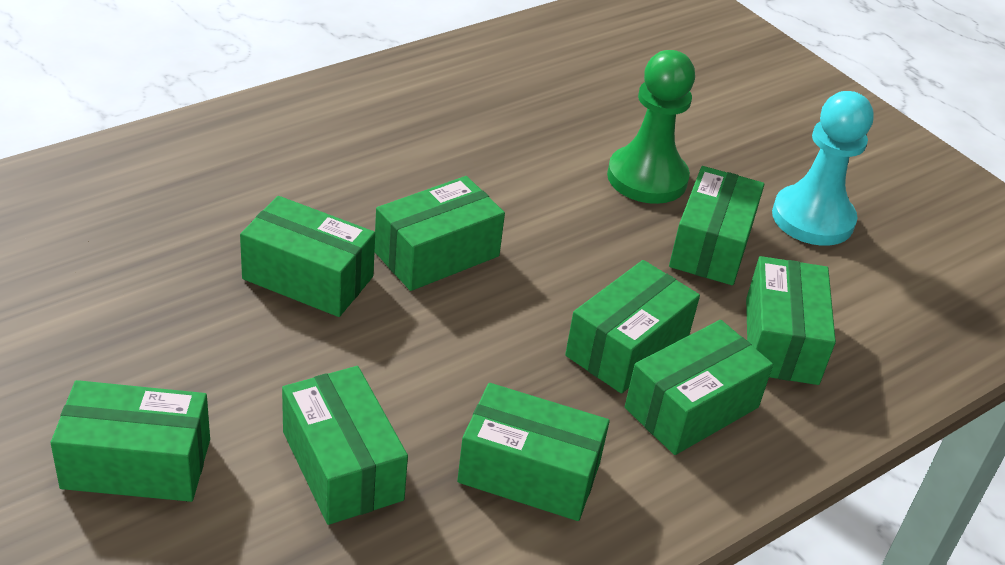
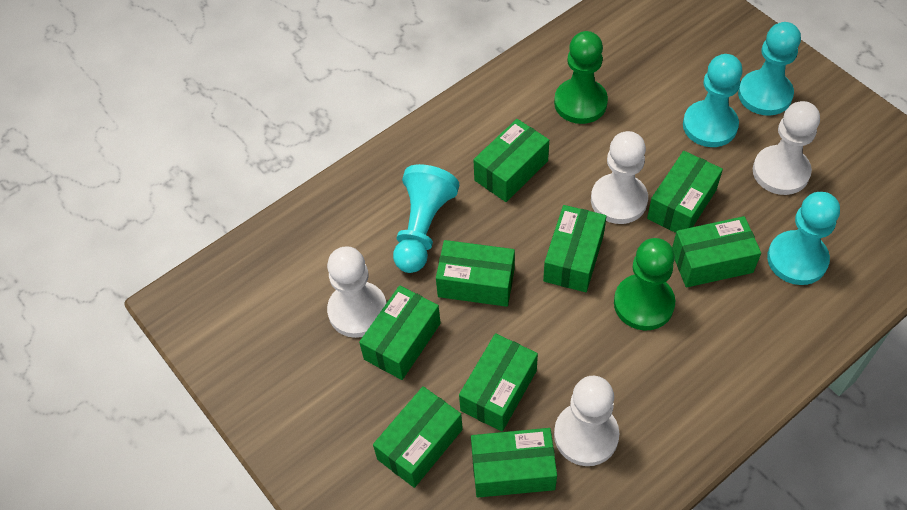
green pawn: 1 -> 2
turquoise pawn: 1 -> 4
white pawn: 0 -> 4

